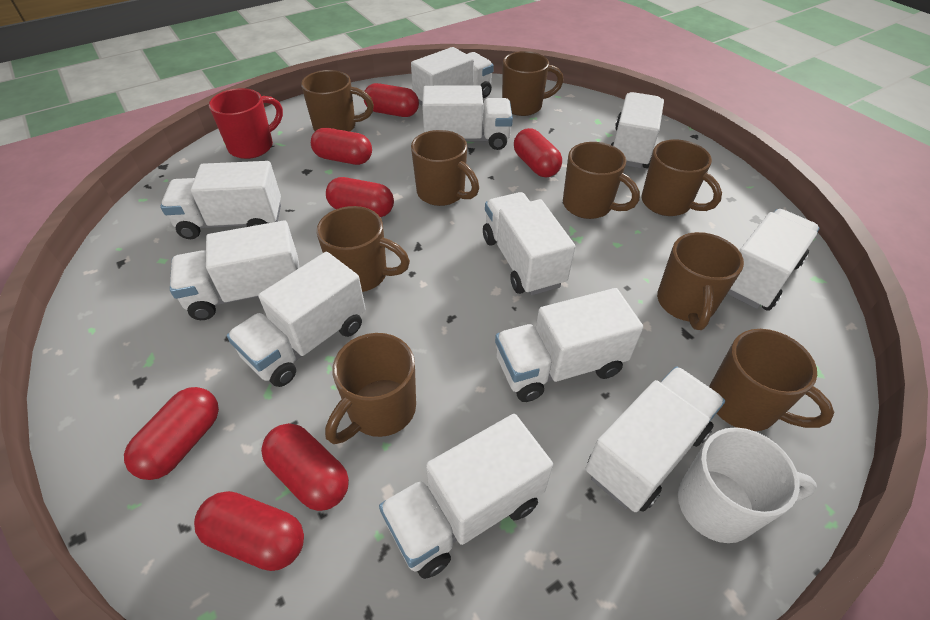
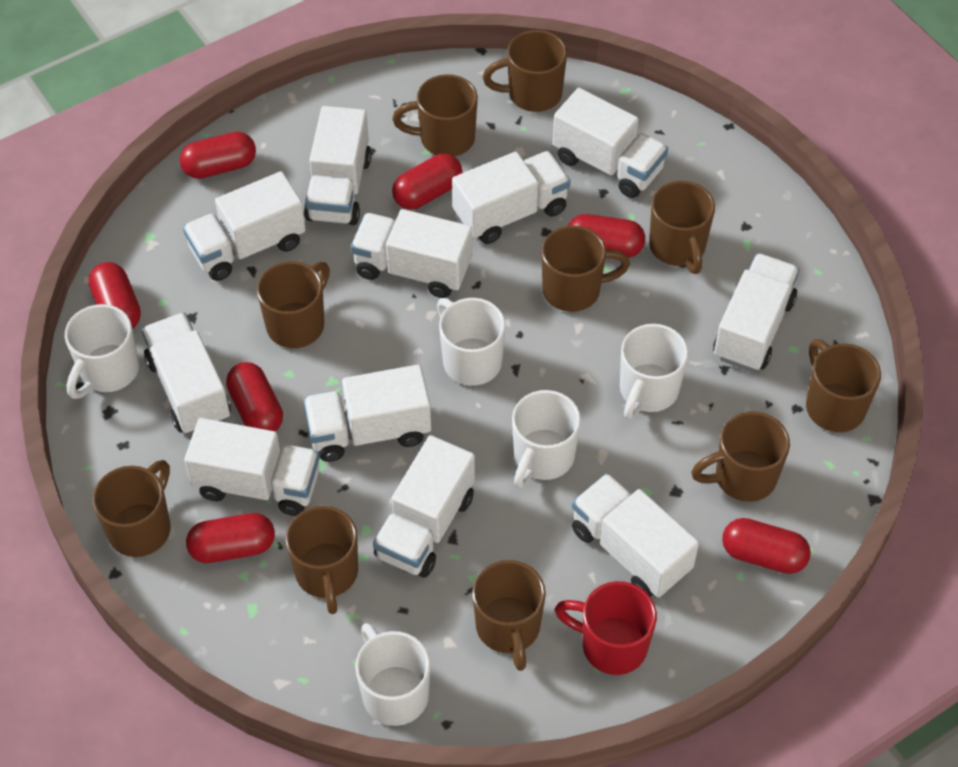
brown mug: 9 -> 10
white mug: 1 -> 5

